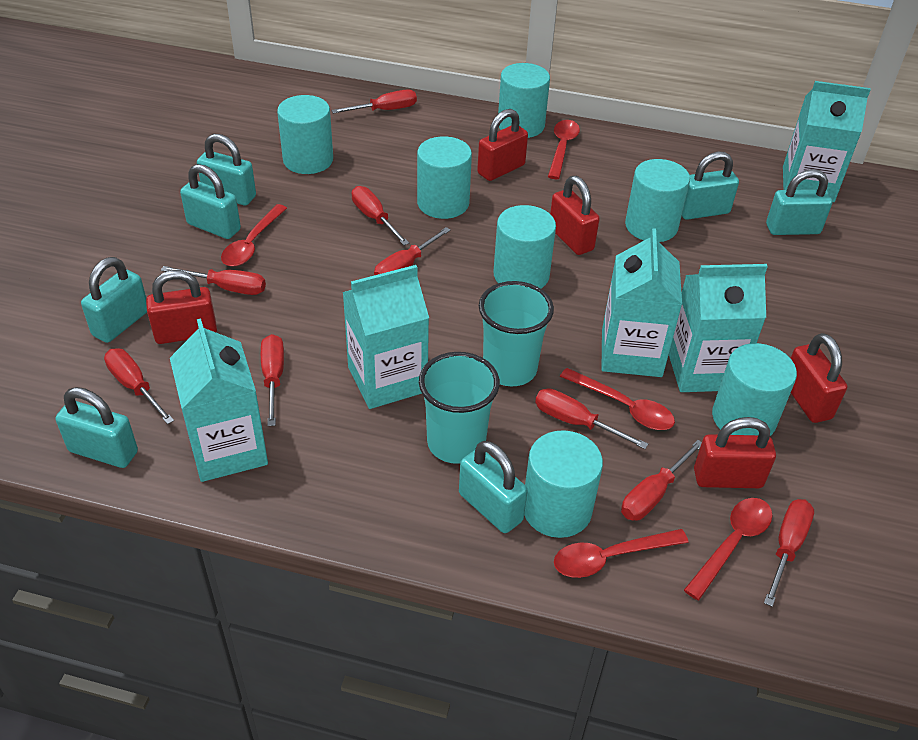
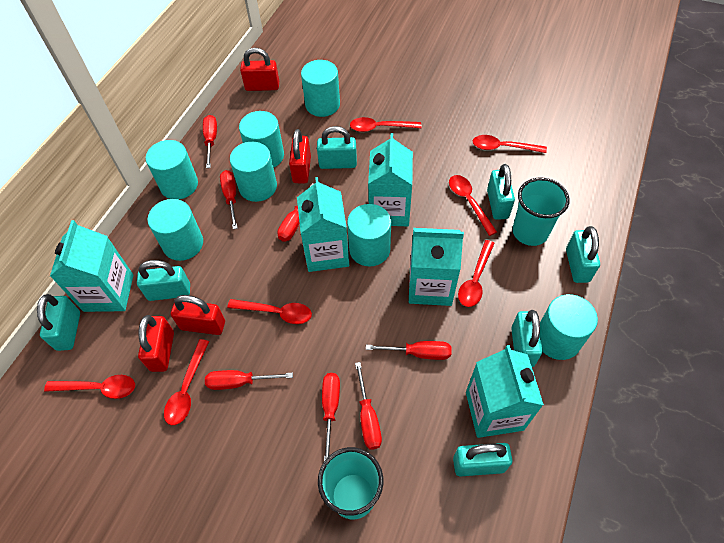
red padlock: 5 -> 4
red screwdriver: 9 -> 7
red spoon: 5 -> 7

